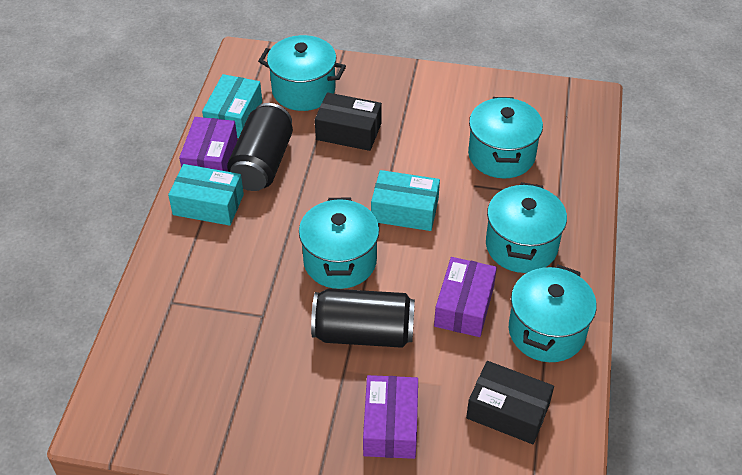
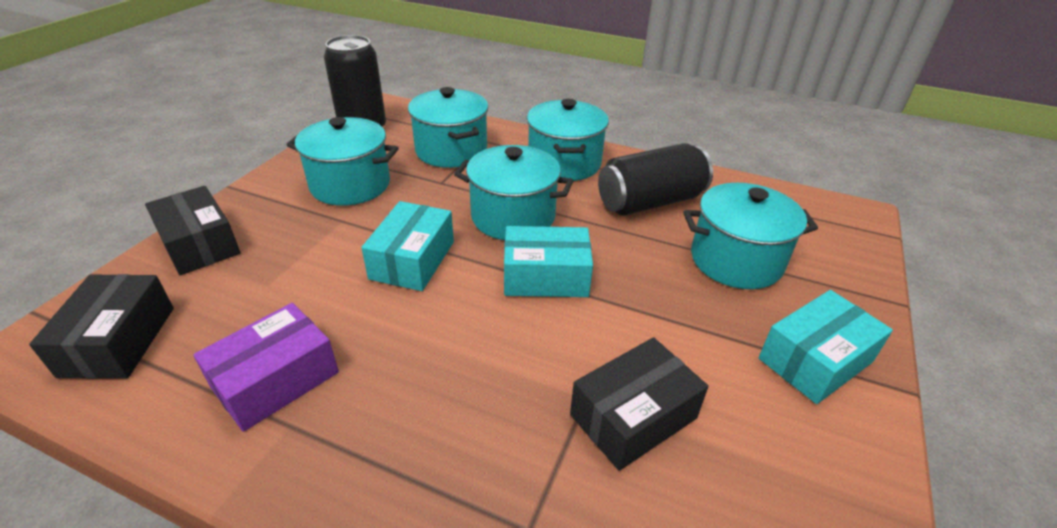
black box: 2 -> 3
purple box: 3 -> 1

